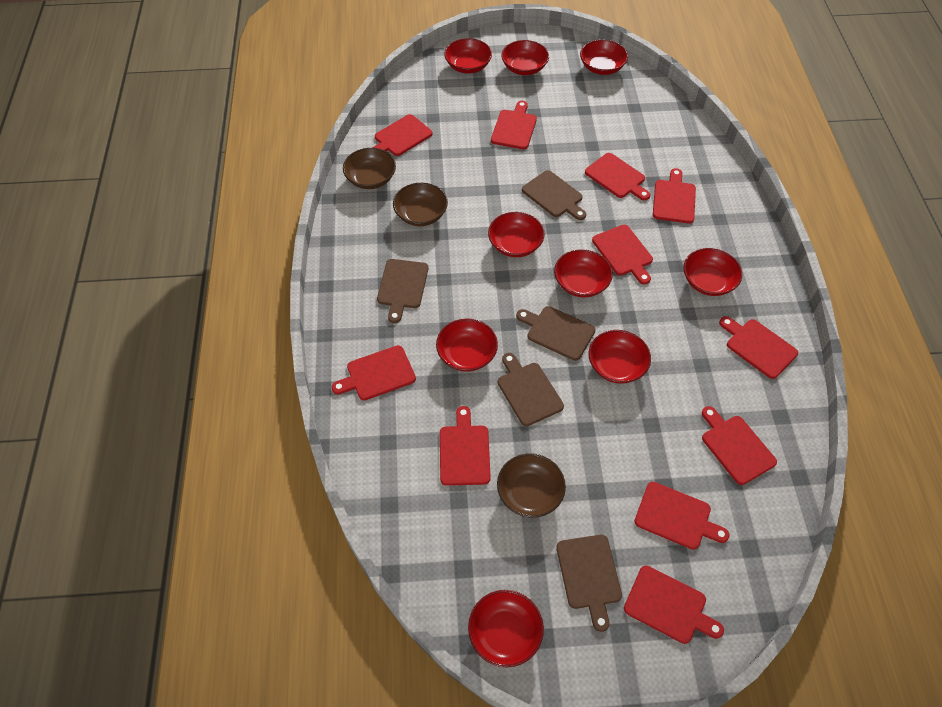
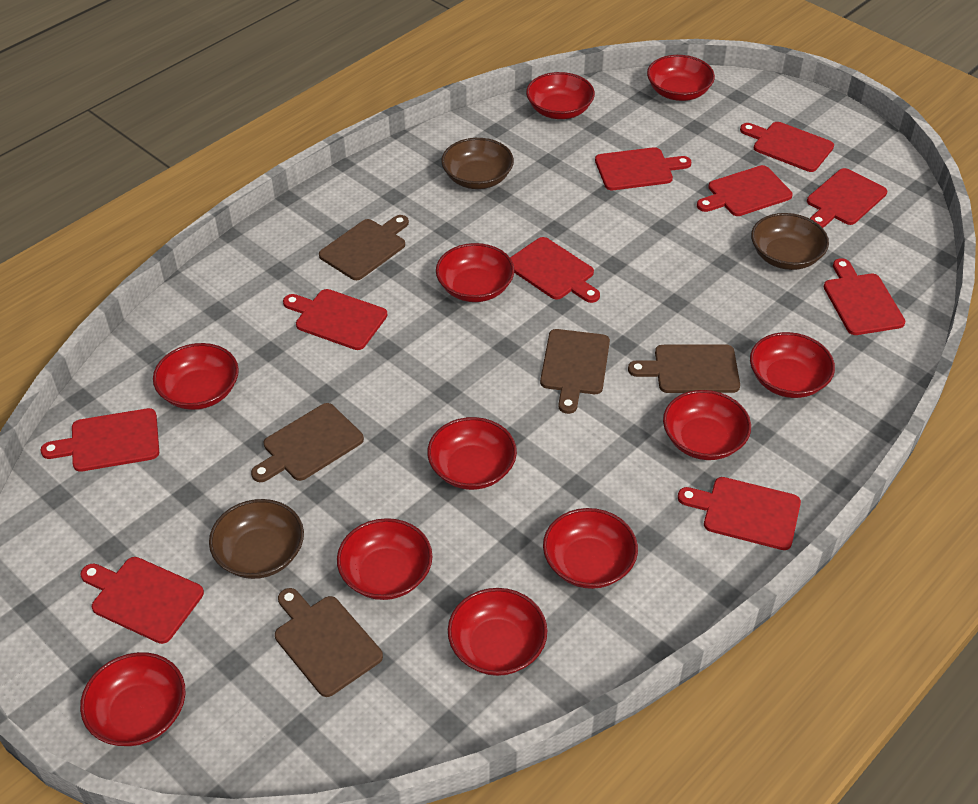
red bowl: 9 -> 11
red cutting board: 11 -> 10

